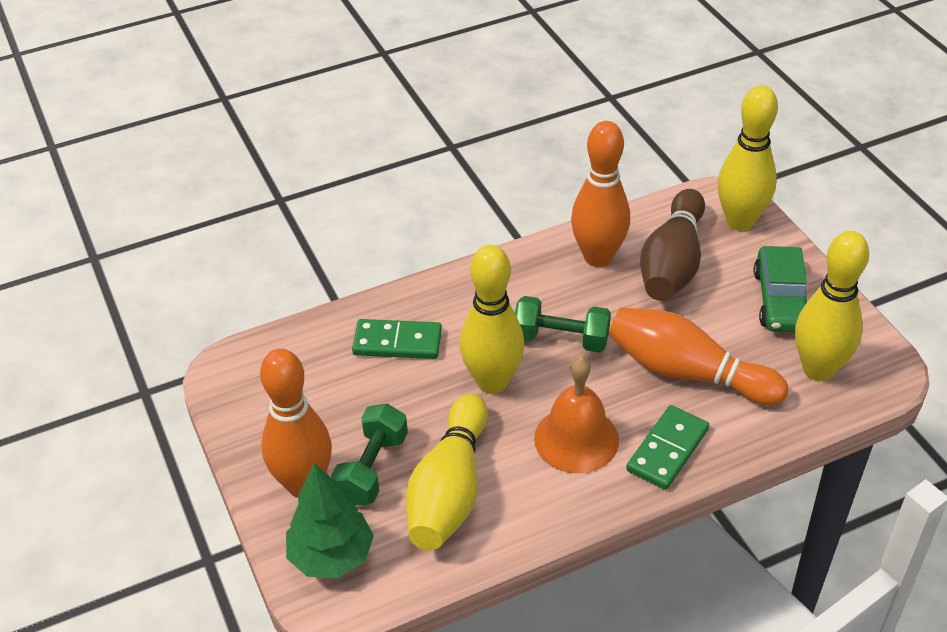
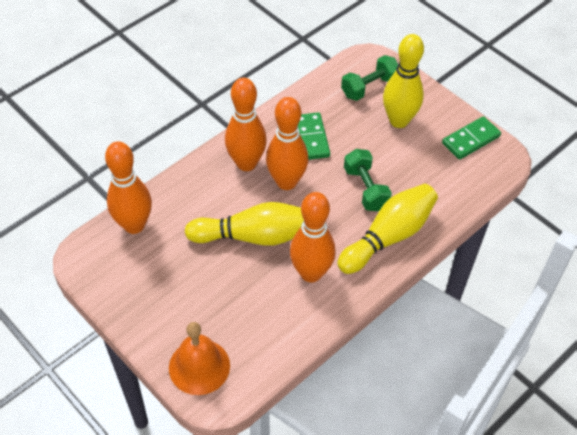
brown bowling pin: 1 -> 0
green car: 1 -> 0
green tree: 1 -> 0
orange bowling pin: 3 -> 4
yellow bowling pin: 4 -> 3

